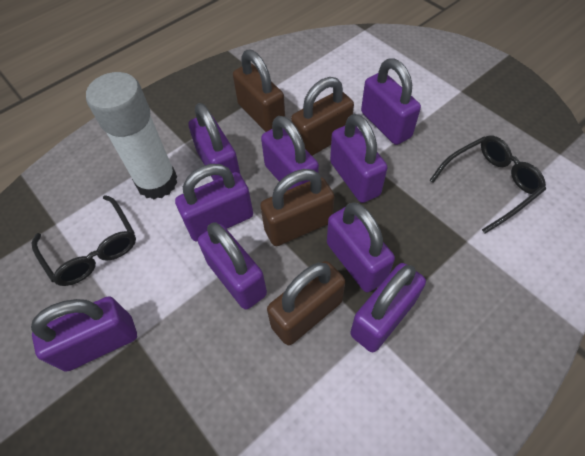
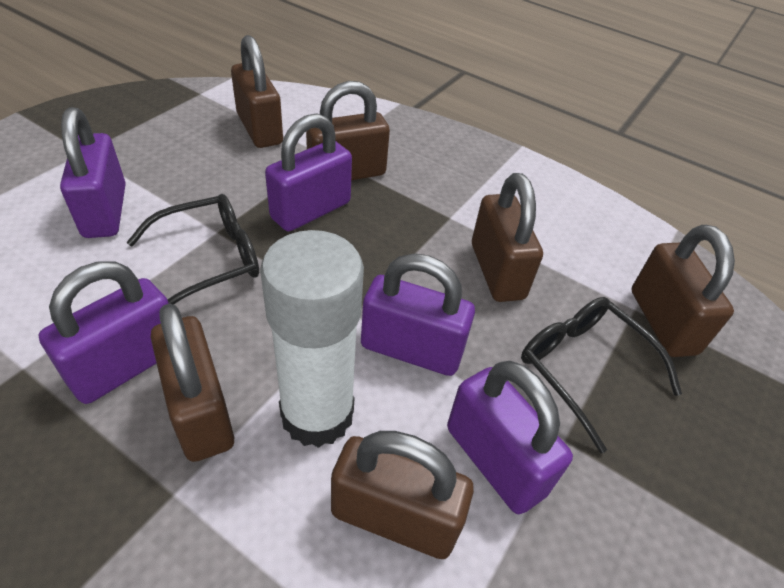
brown padlock: 4 -> 6
purple padlock: 9 -> 5

